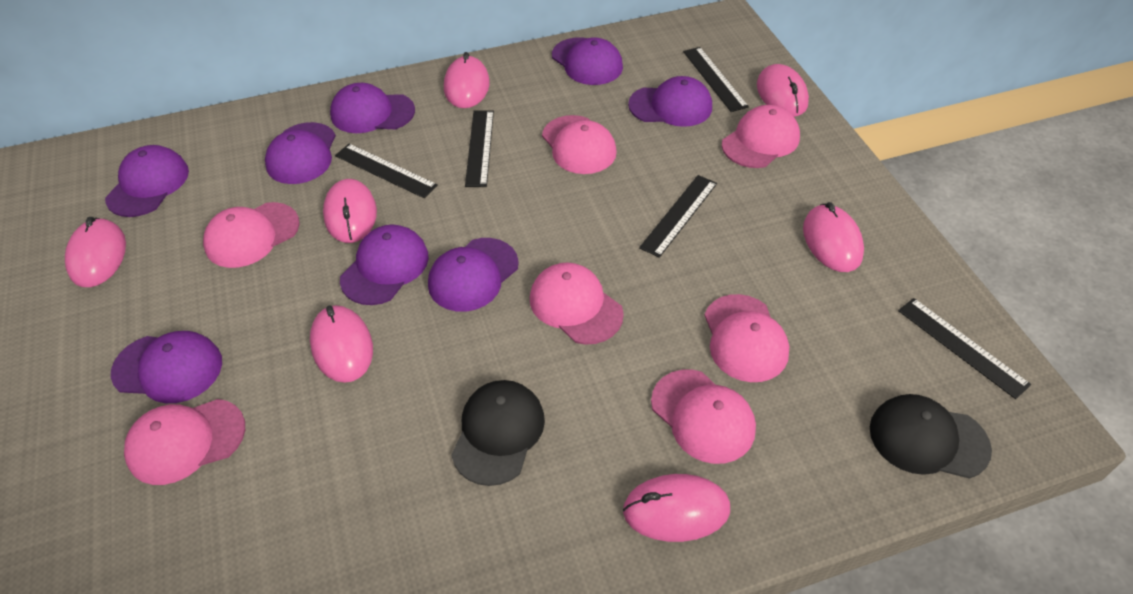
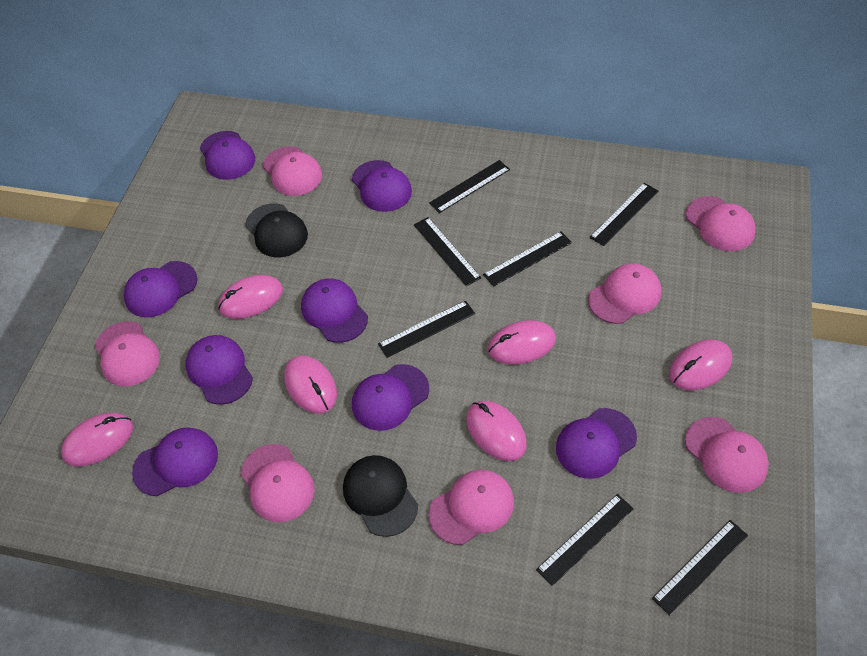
black ruler: 5 -> 7
pink mouse: 7 -> 6

